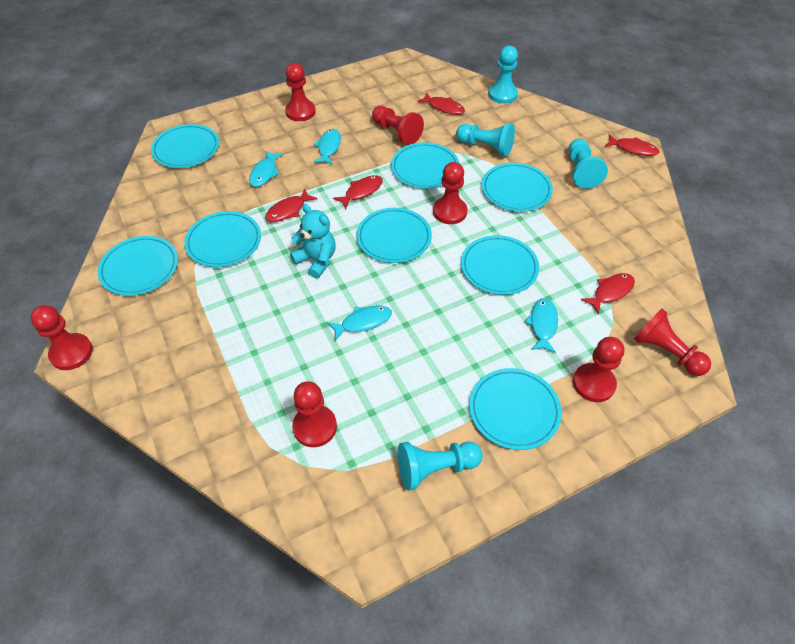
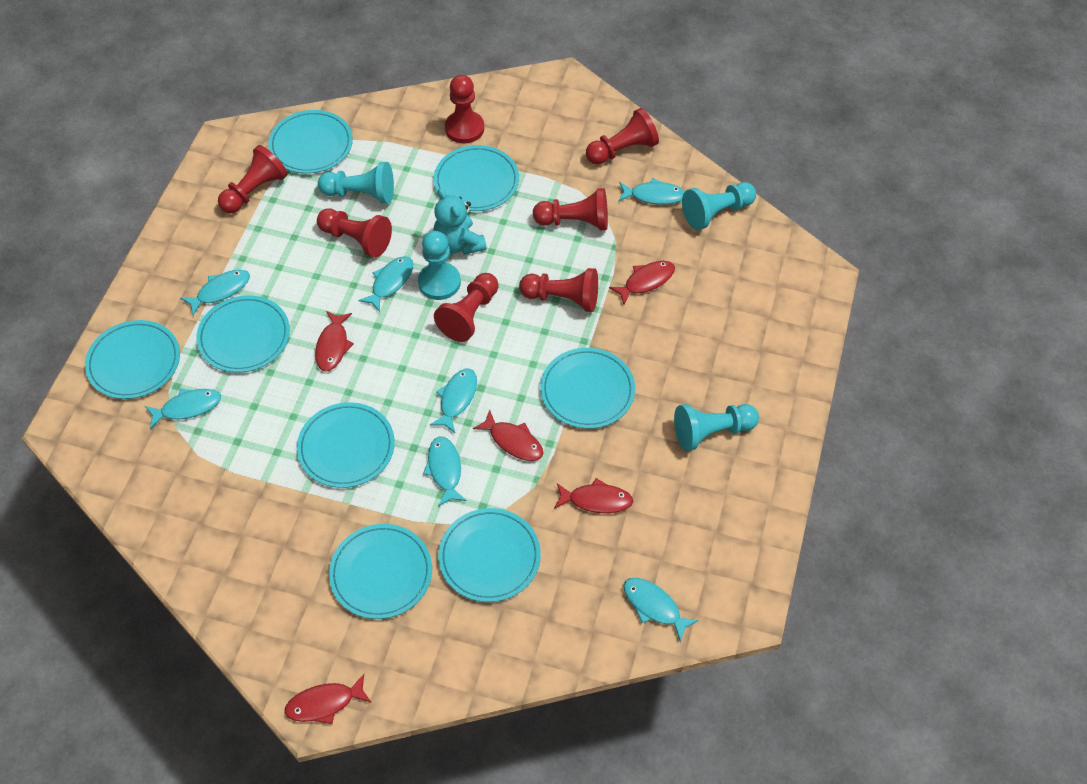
turquoise fish: 4 -> 7

